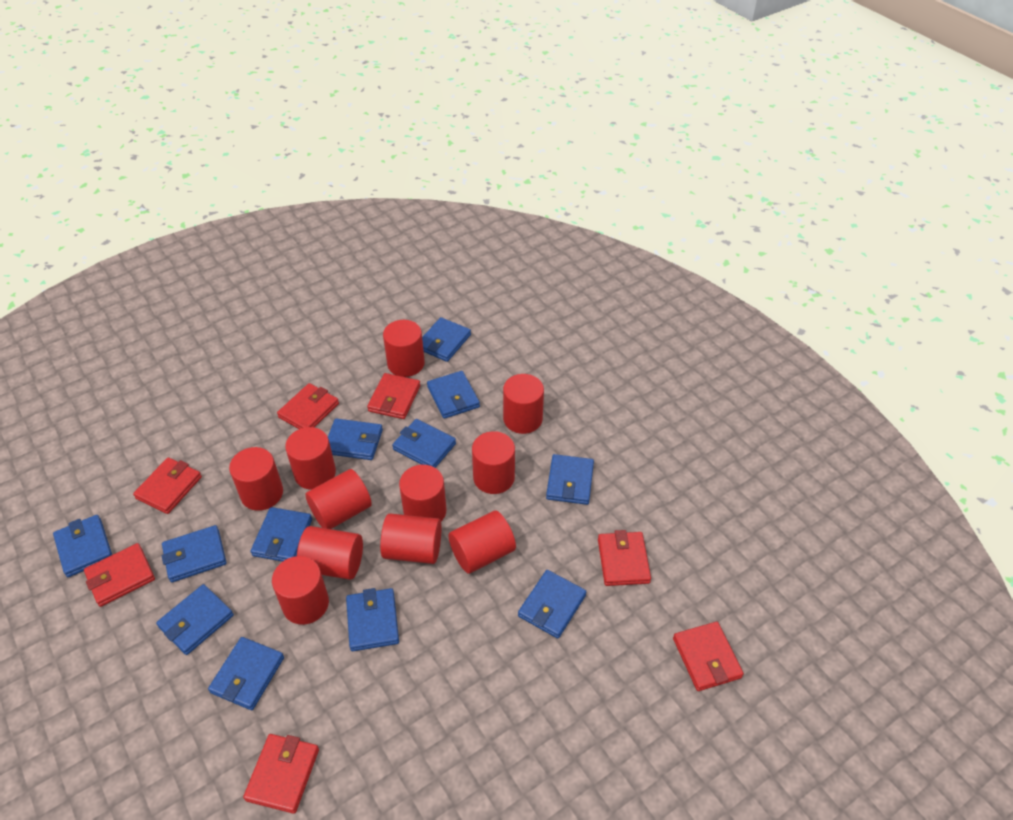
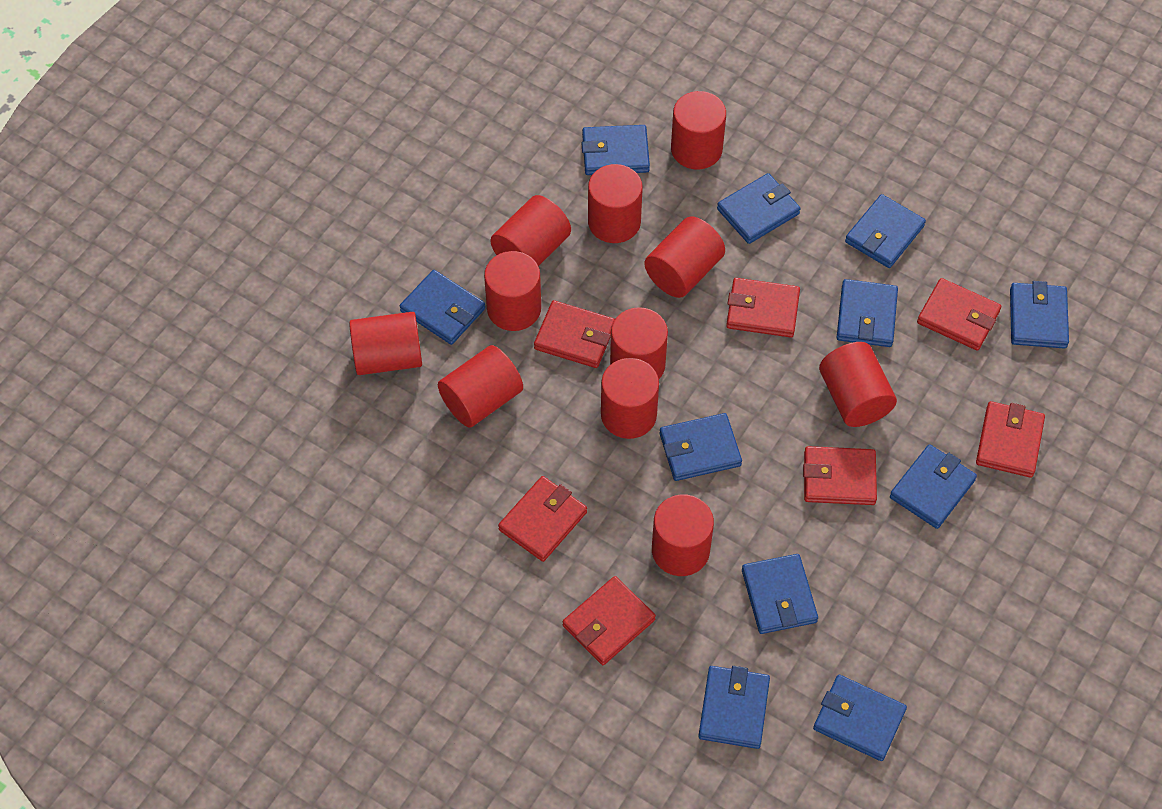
blue wallet: 12 -> 11

